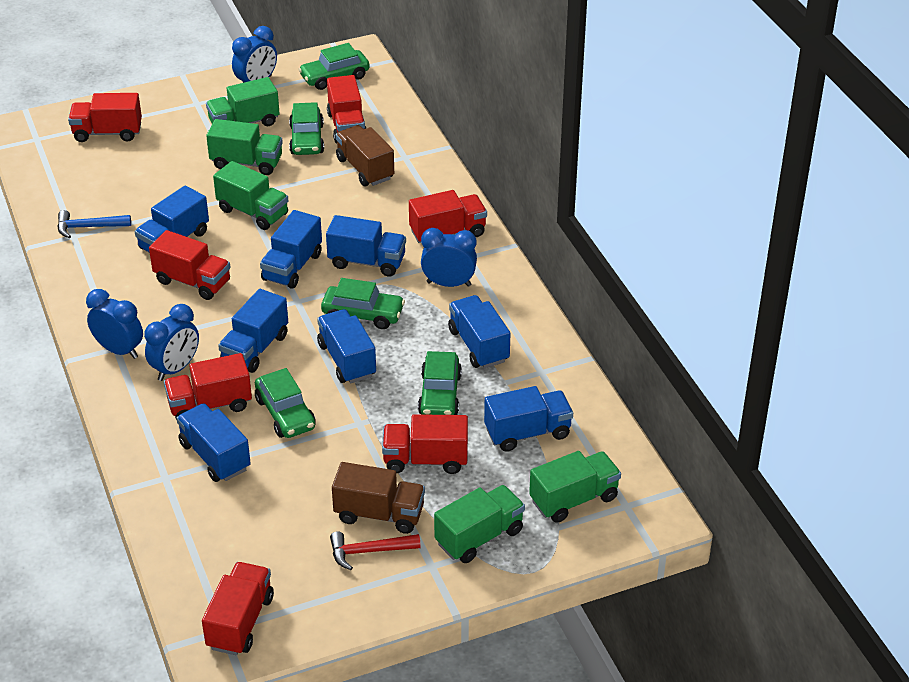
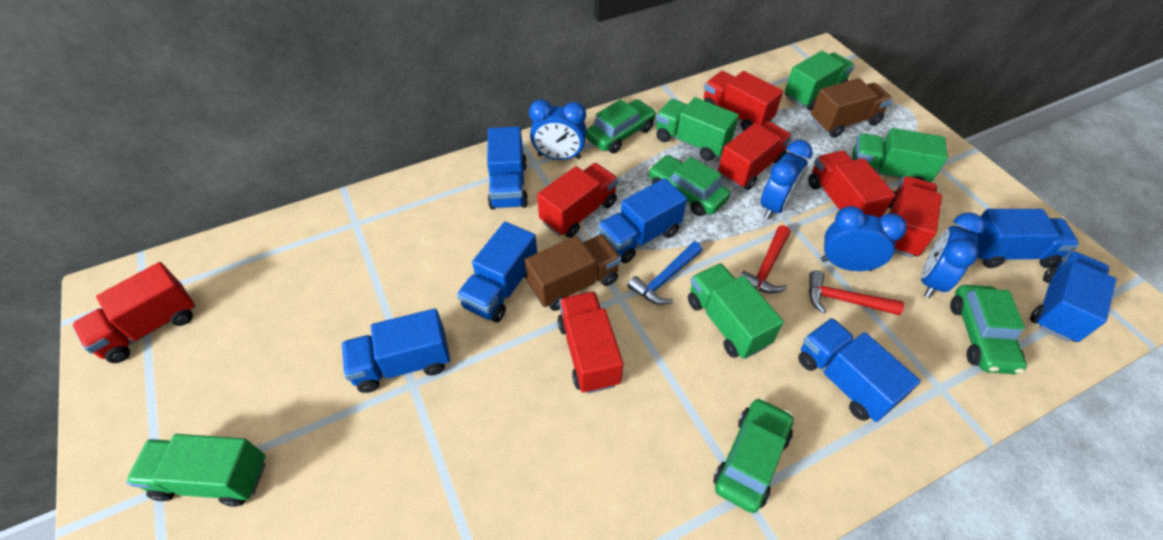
blue truck: 8 -> 7
green car: 5 -> 4
red hammer: 1 -> 2

